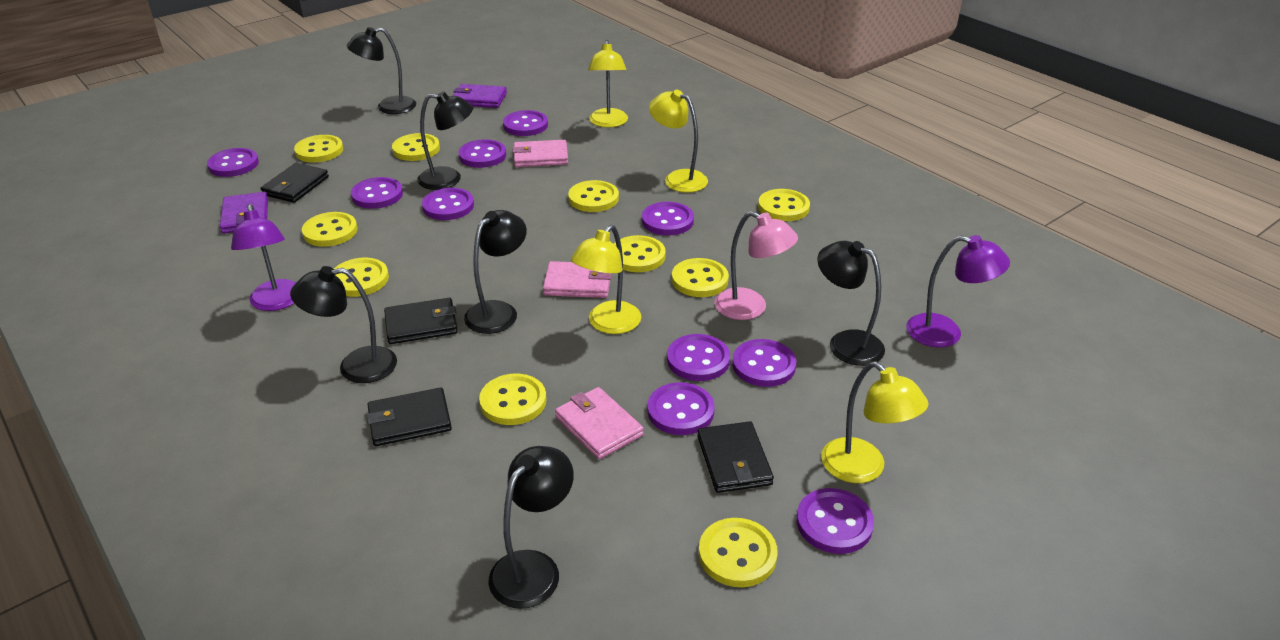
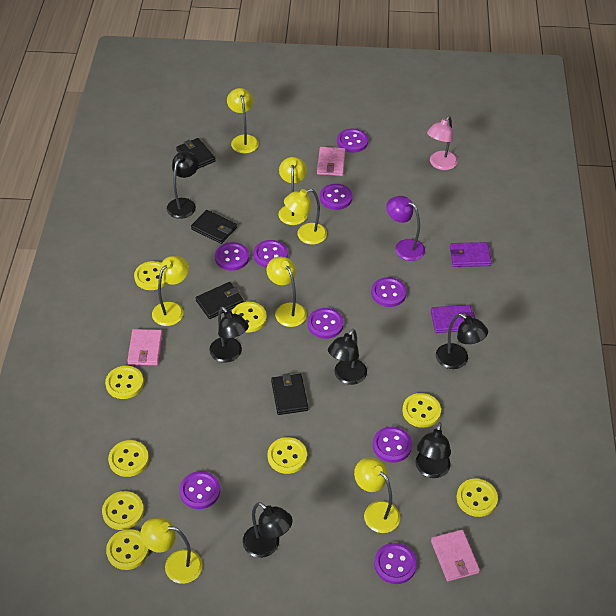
purple button: 10 -> 9
purple lamp: 2 -> 1
yellow button: 10 -> 9
yellow lamp: 4 -> 7

